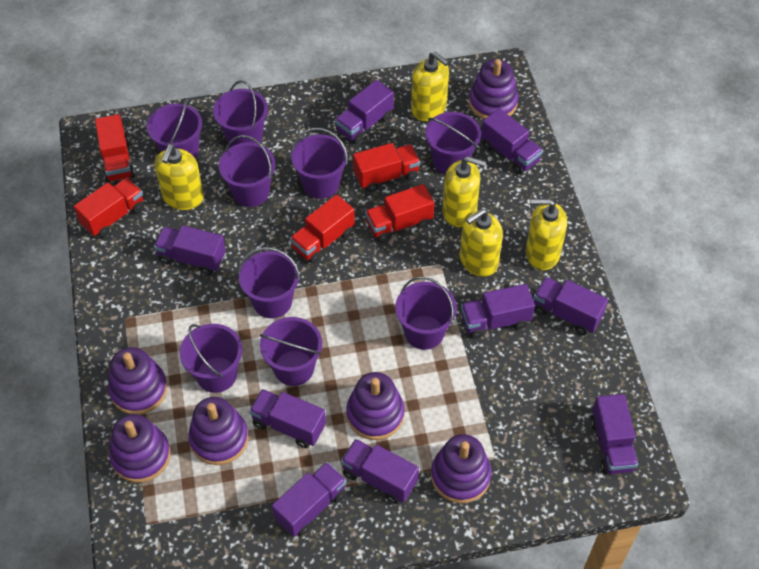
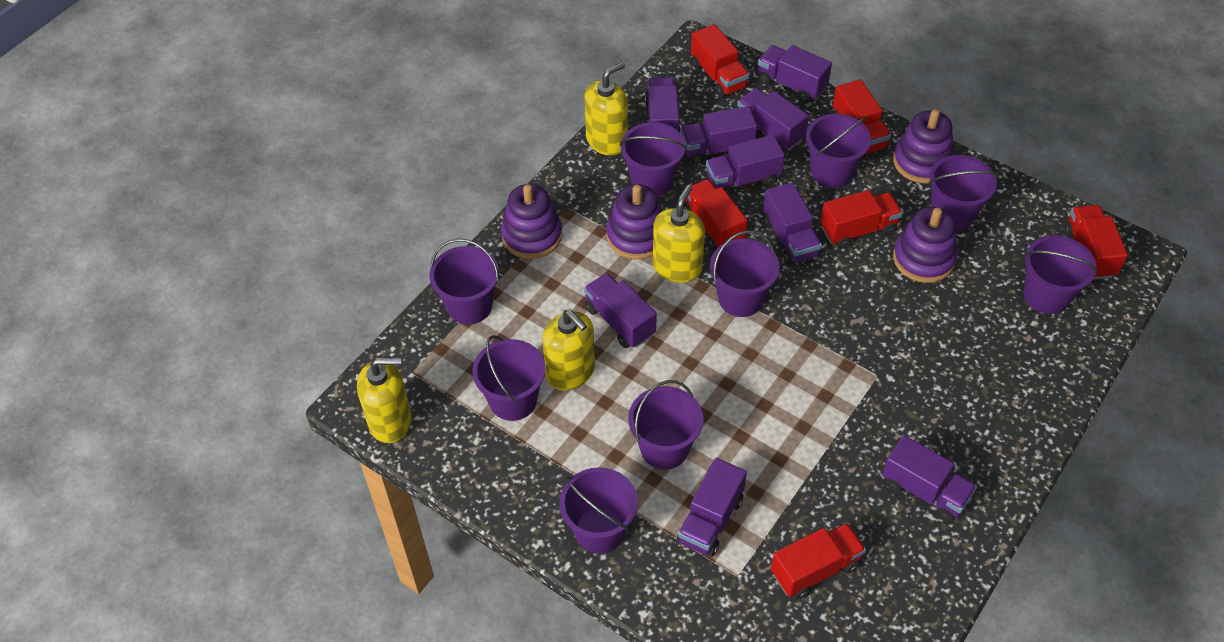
purple stacking toy: 6 -> 4
red truck: 5 -> 6
yellow soap dispenser: 5 -> 4

